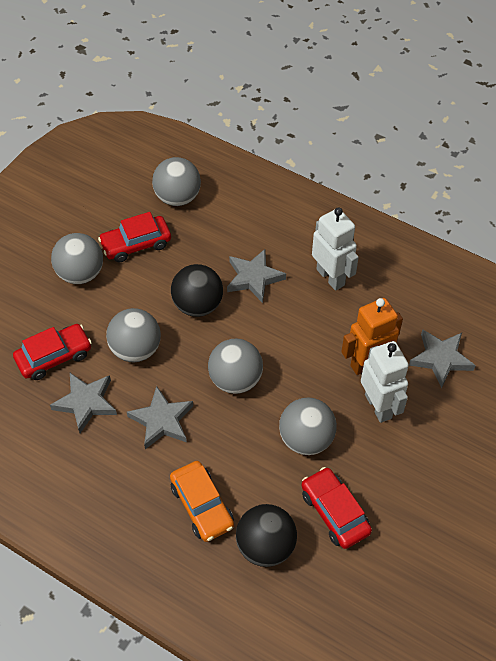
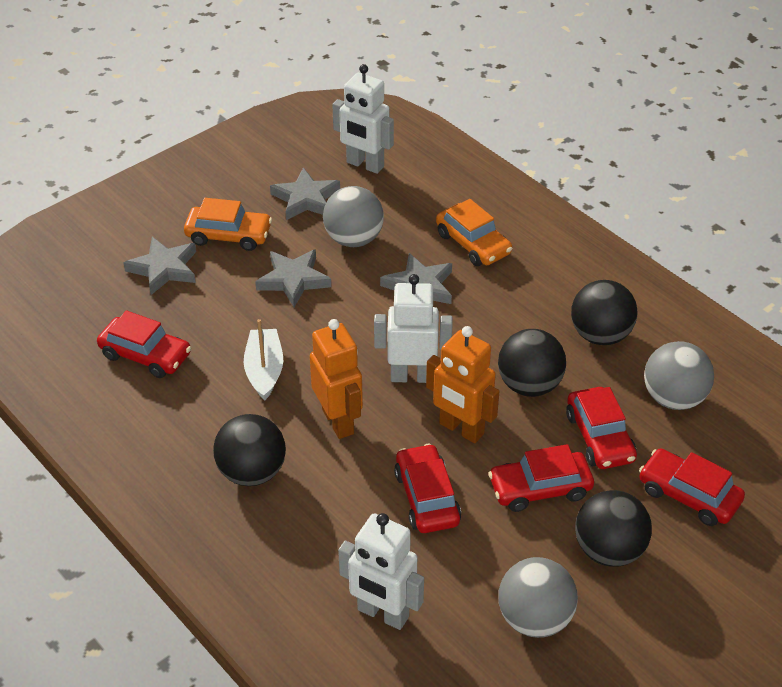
black ball: 2 -> 4
grey ball: 5 -> 3
orange car: 1 -> 2
orange robot: 1 -> 2
red car: 3 -> 5
white boat: 0 -> 1
white robot: 2 -> 3

